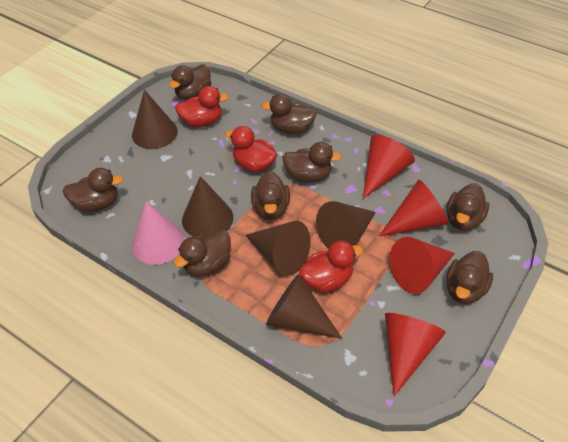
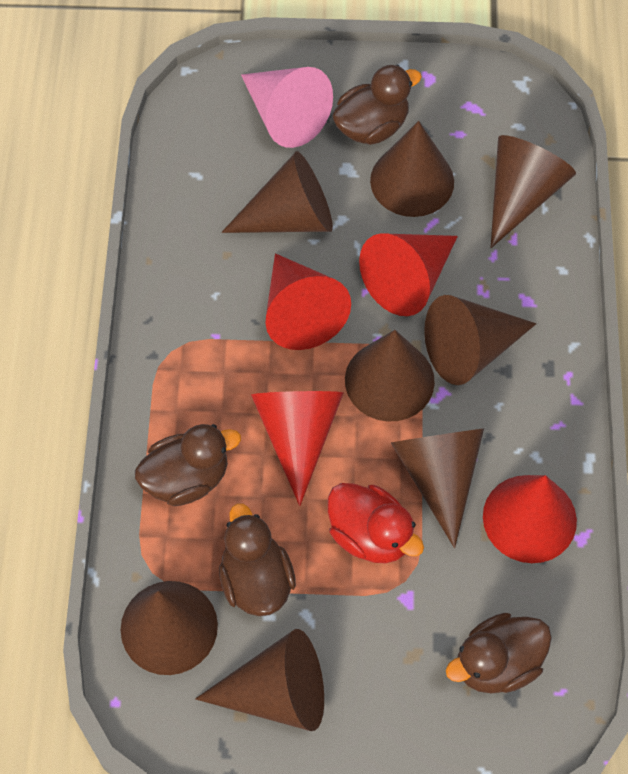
brown cone: 5 -> 8
brown duck: 8 -> 4
red duck: 3 -> 1

